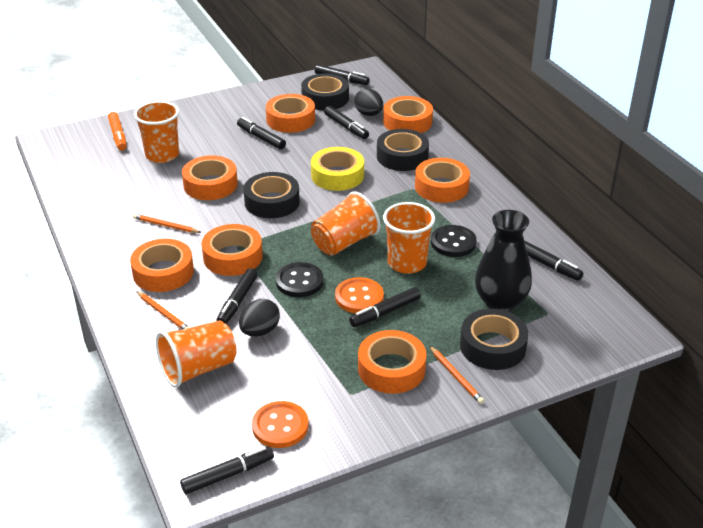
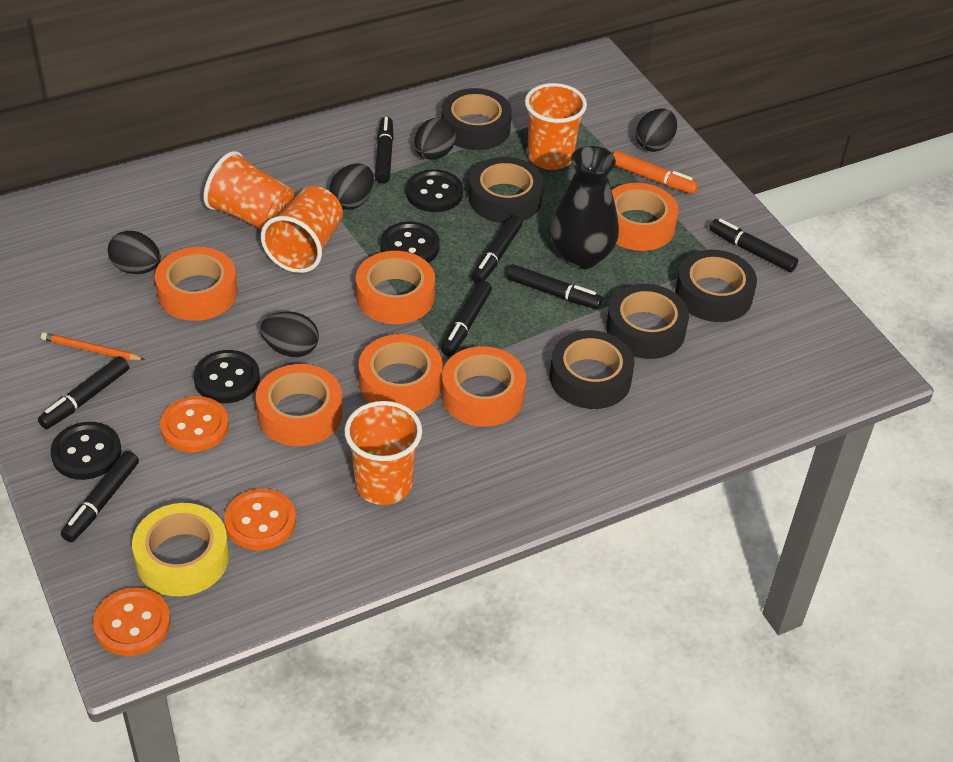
black button: 2 -> 4
black egg: 2 -> 5
black tape: 4 -> 5
orange button: 2 -> 3
orange pencil: 3 -> 1
orange tape: 7 -> 6

